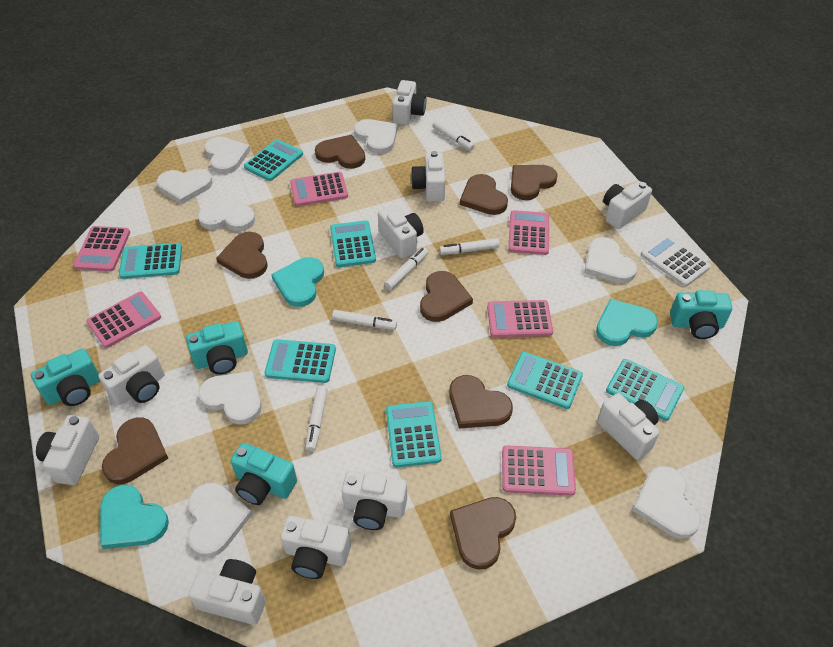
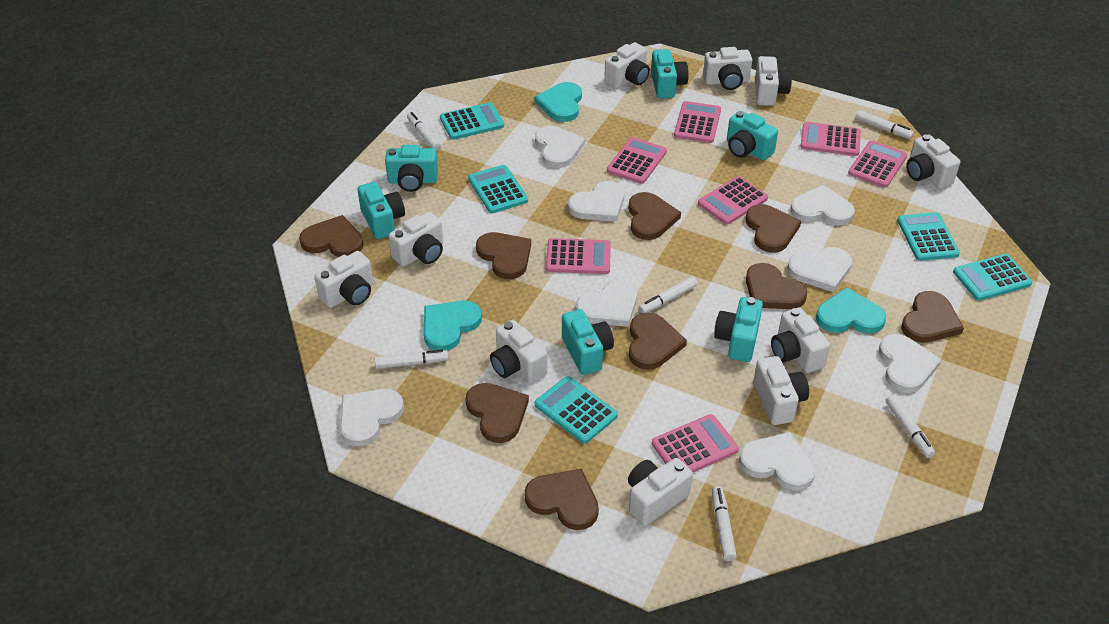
brown heart: 8 -> 9
pink calculator: 6 -> 7
turquoise calculator: 7 -> 5
turquoise camera: 4 -> 6
white calculator: 1 -> 0
white marker: 5 -> 6

